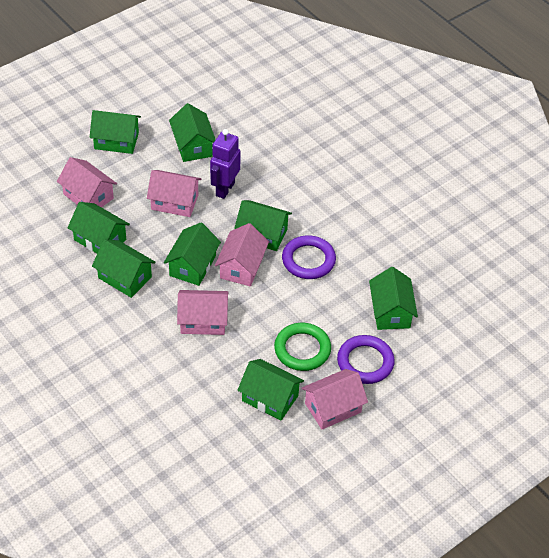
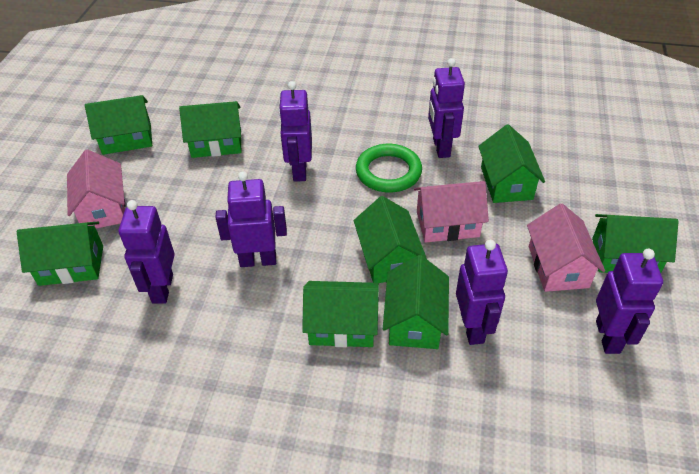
pink house: 5 -> 3
purple ring: 2 -> 0
purple robot: 1 -> 6

